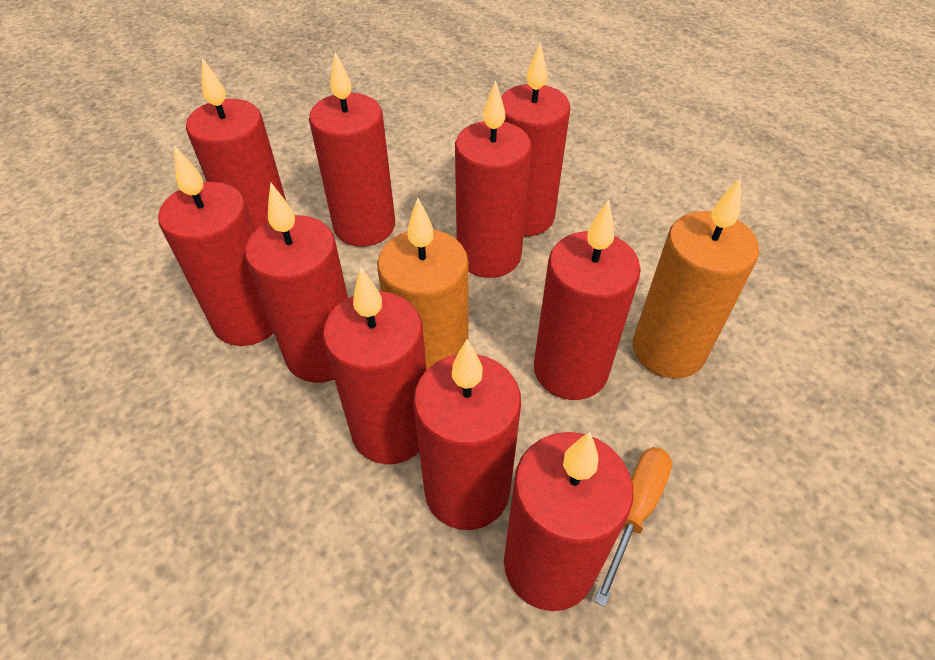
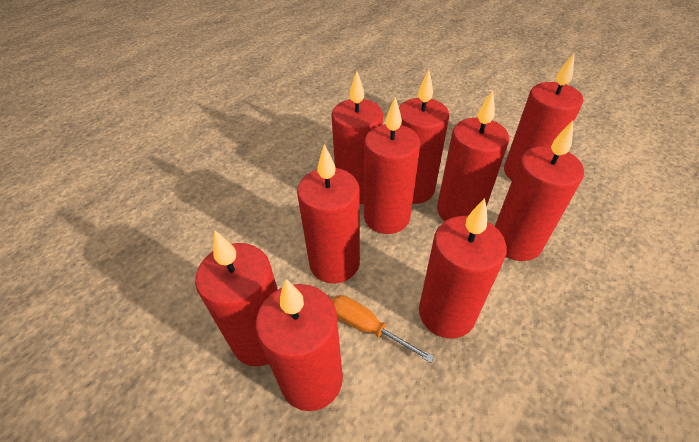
orange candle: 2 -> 0

